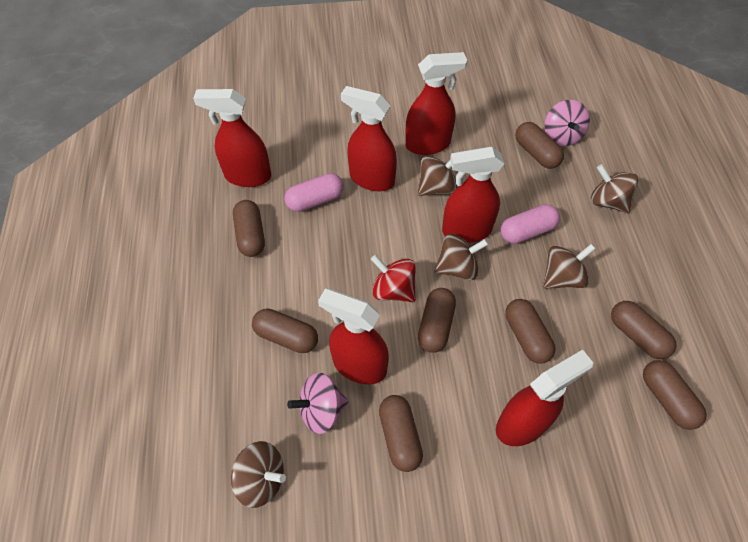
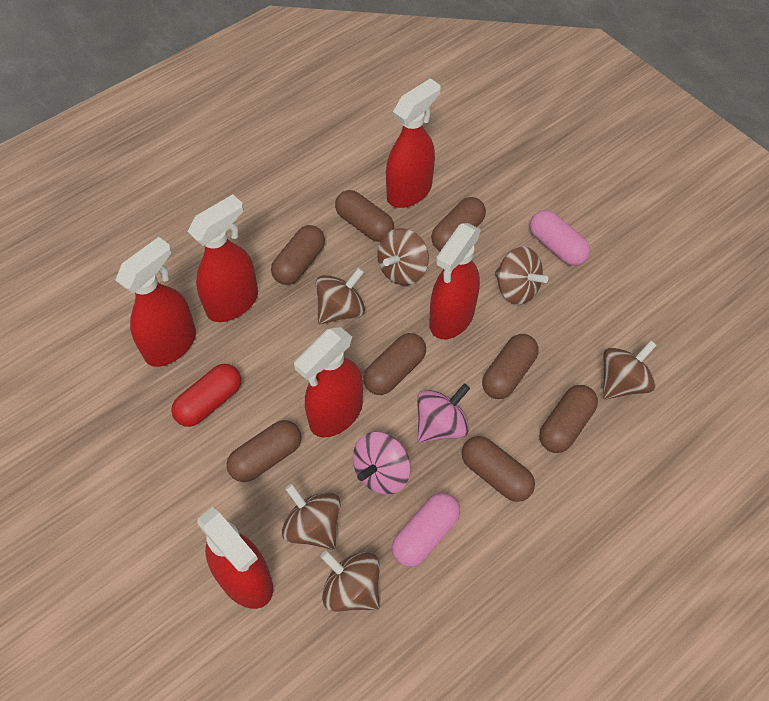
brown spinning top: 5 -> 6
red capsule: 0 -> 1
red spinning top: 1 -> 0

